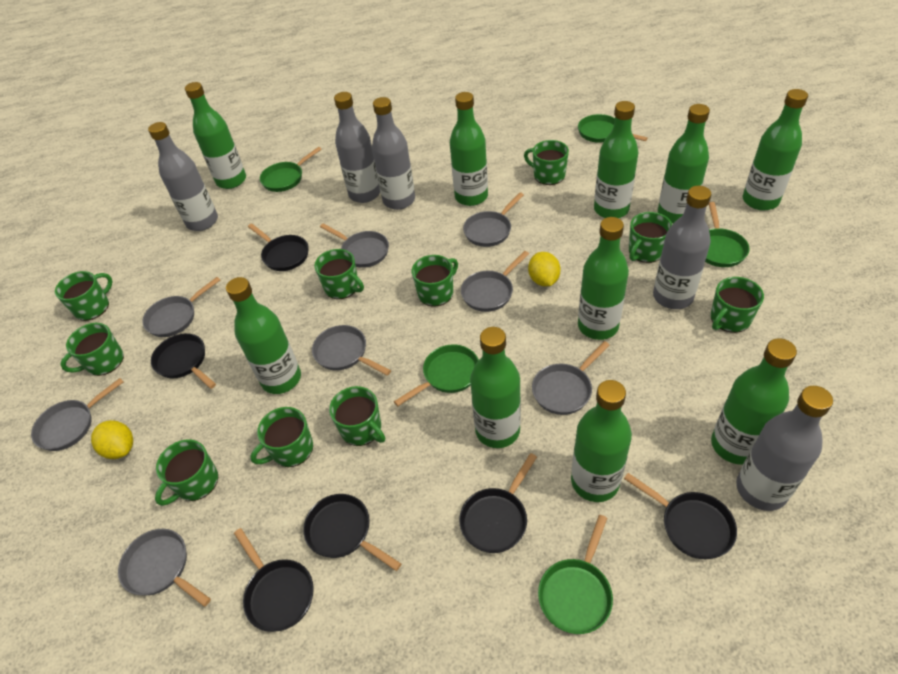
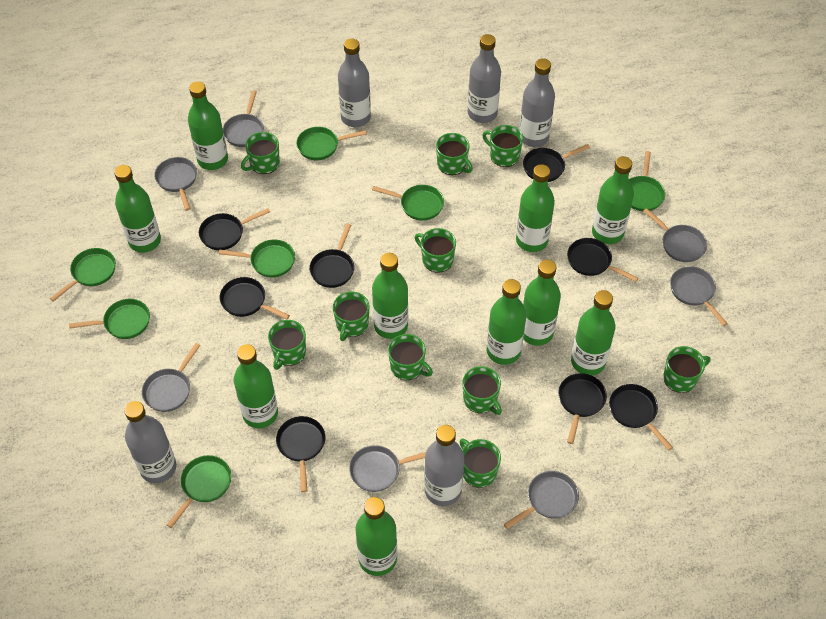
black pan: 6 -> 8
green pan: 5 -> 7
grey pan: 8 -> 7
yellow lemon: 2 -> 0

